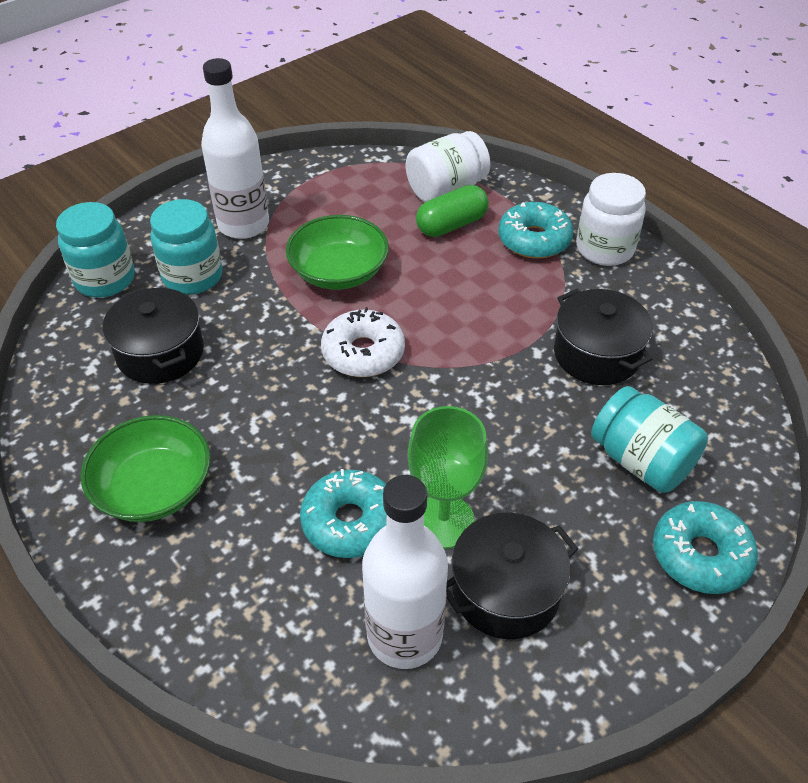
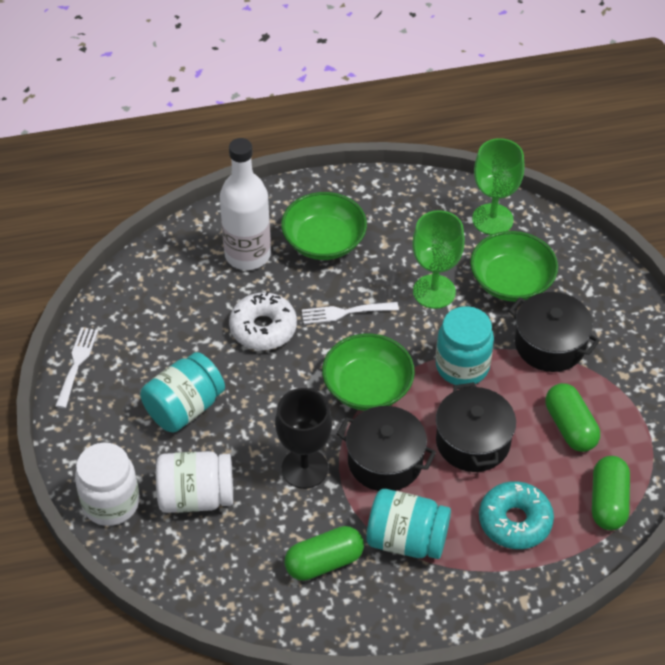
black goblet: 0 -> 1
green bowl: 2 -> 3
green capsule: 1 -> 3
green goblet: 1 -> 2
turquoise donut: 3 -> 1
white bottle: 2 -> 1
white fork: 0 -> 2

